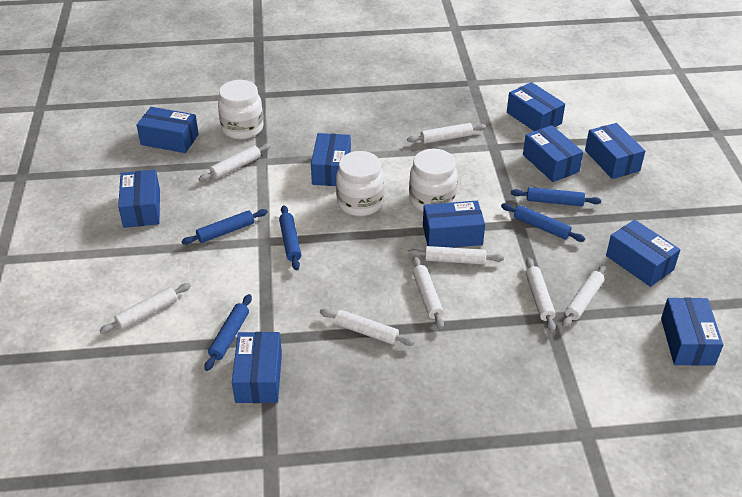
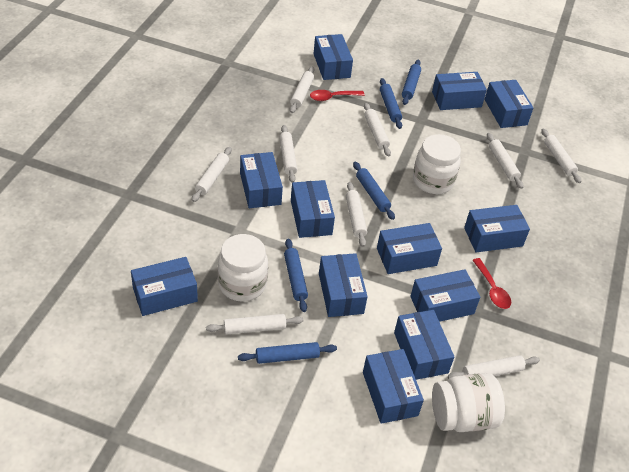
blue box: 10 -> 12
red spoon: 0 -> 2
white rolling pin: 8 -> 9

